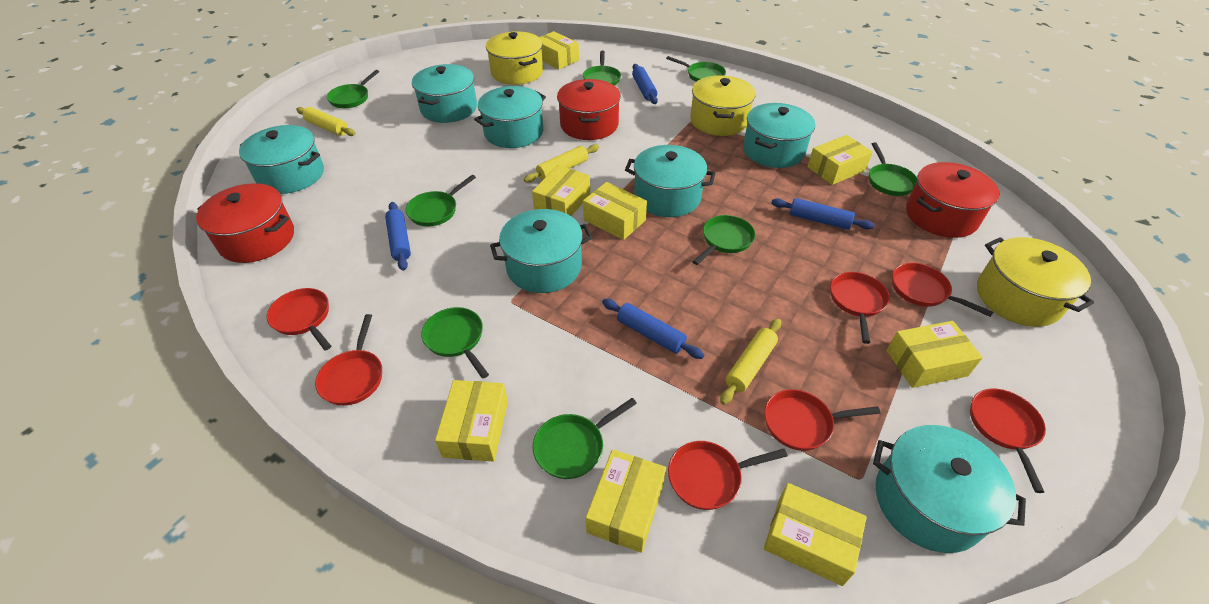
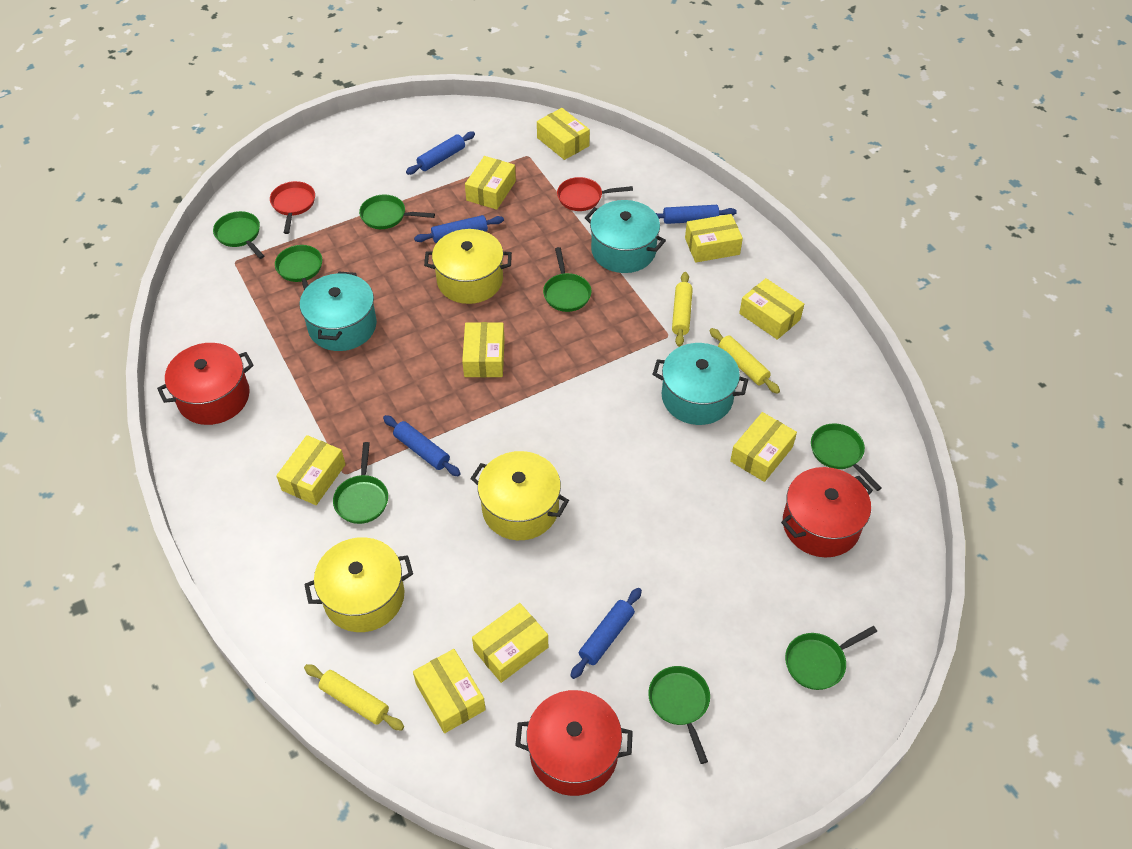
blue rolling pin: 4 -> 5
red pan: 7 -> 2
turquoise pot: 7 -> 3
yellow box: 8 -> 9

